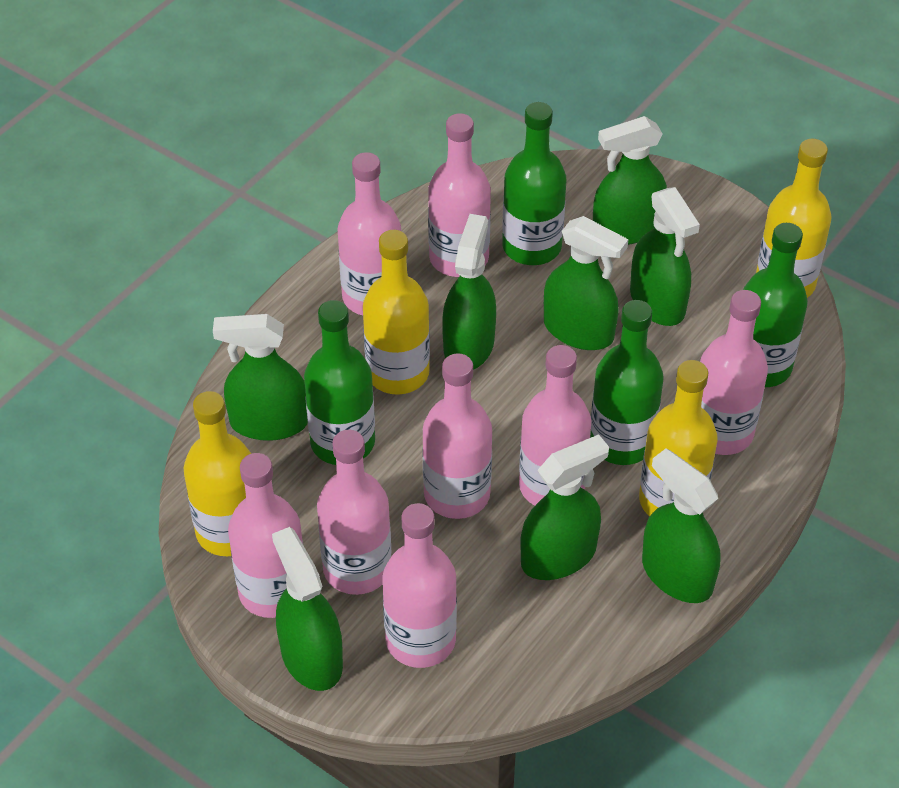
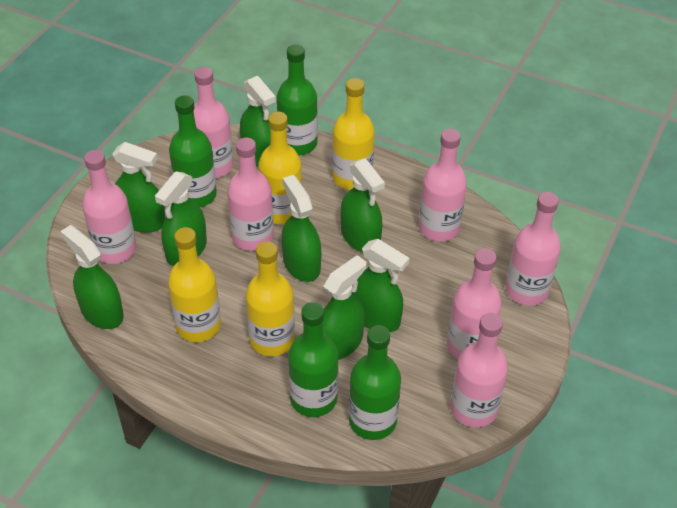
pink bottle: 8 -> 7

